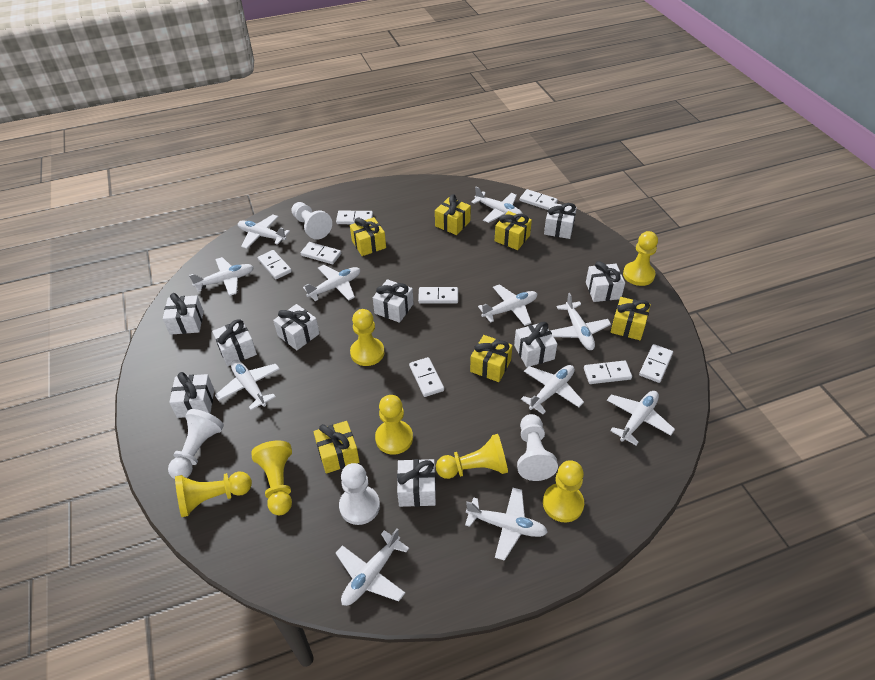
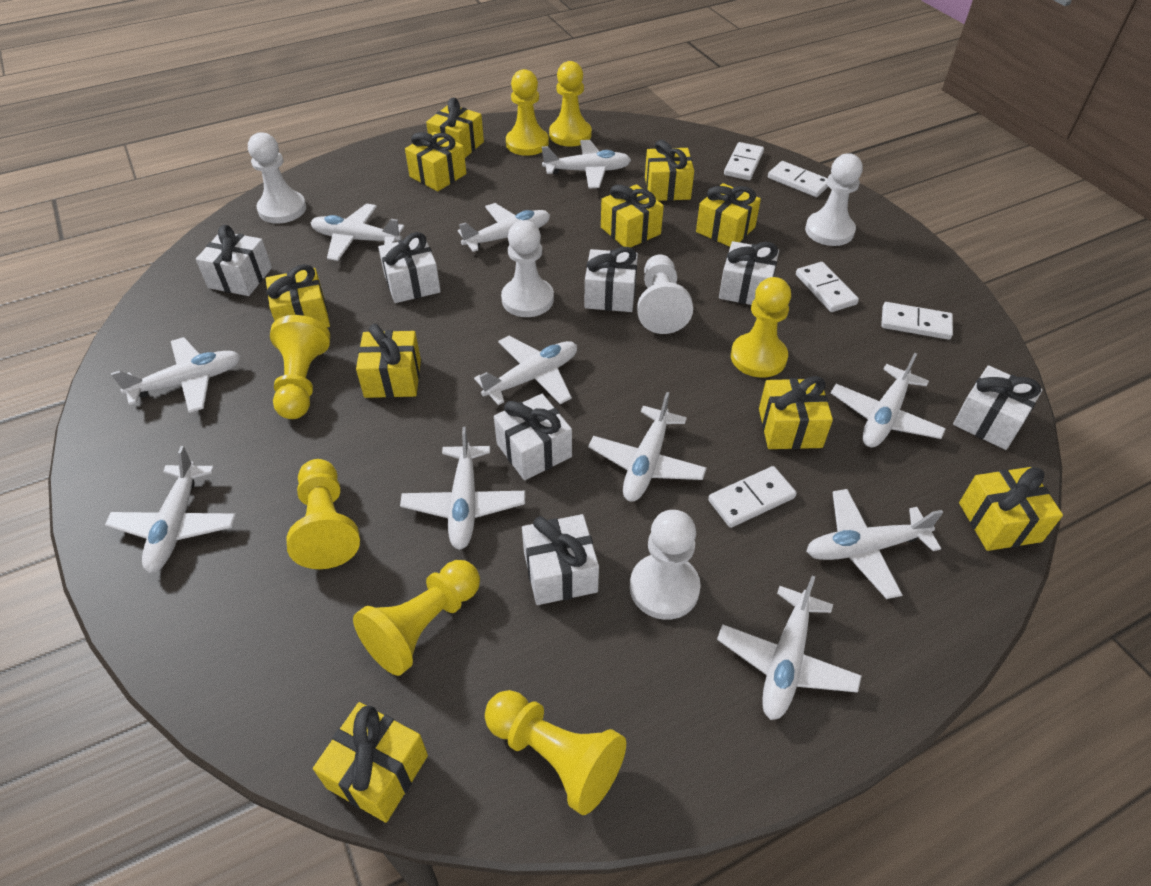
white domino: 8 -> 5
white gift: 9 -> 7
white pawn: 4 -> 5
yellow gift: 6 -> 10

